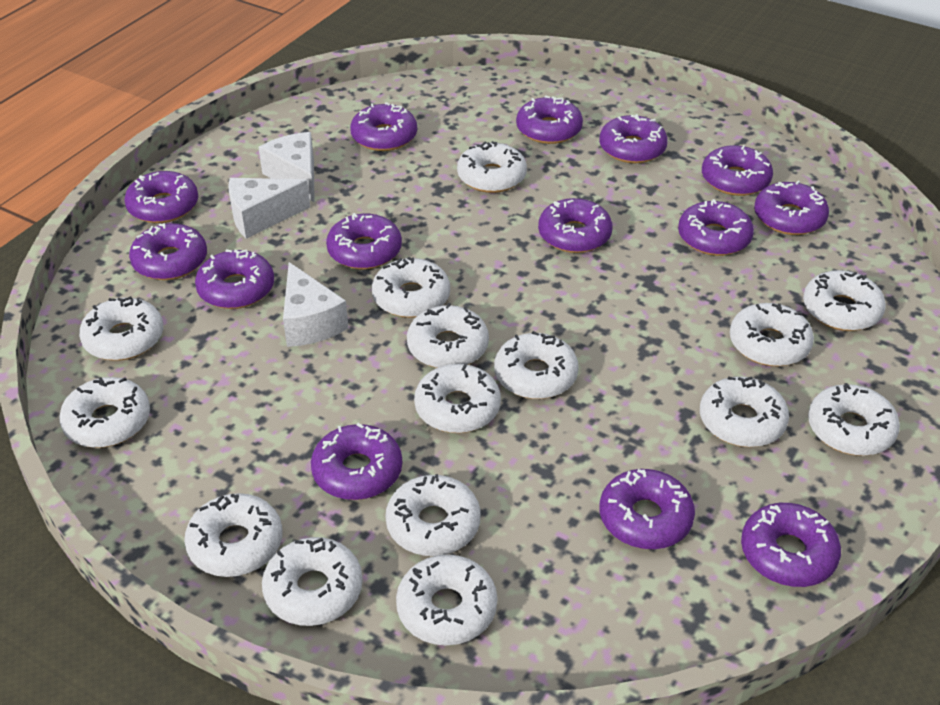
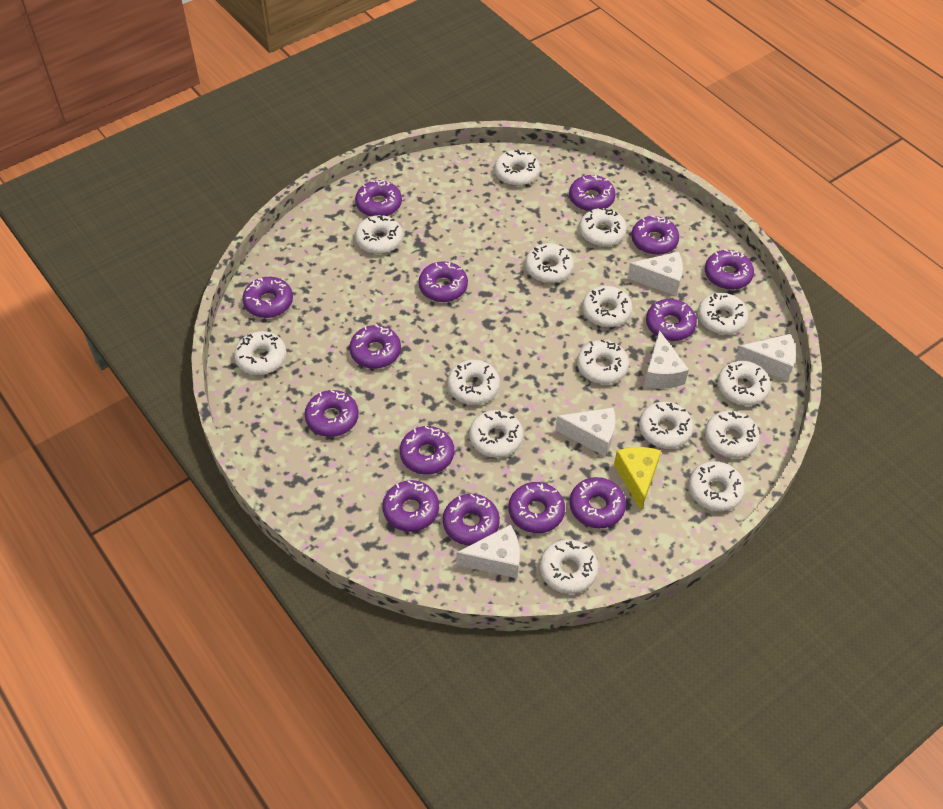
white cheese: 3 -> 5
yellow cheese: 0 -> 1

